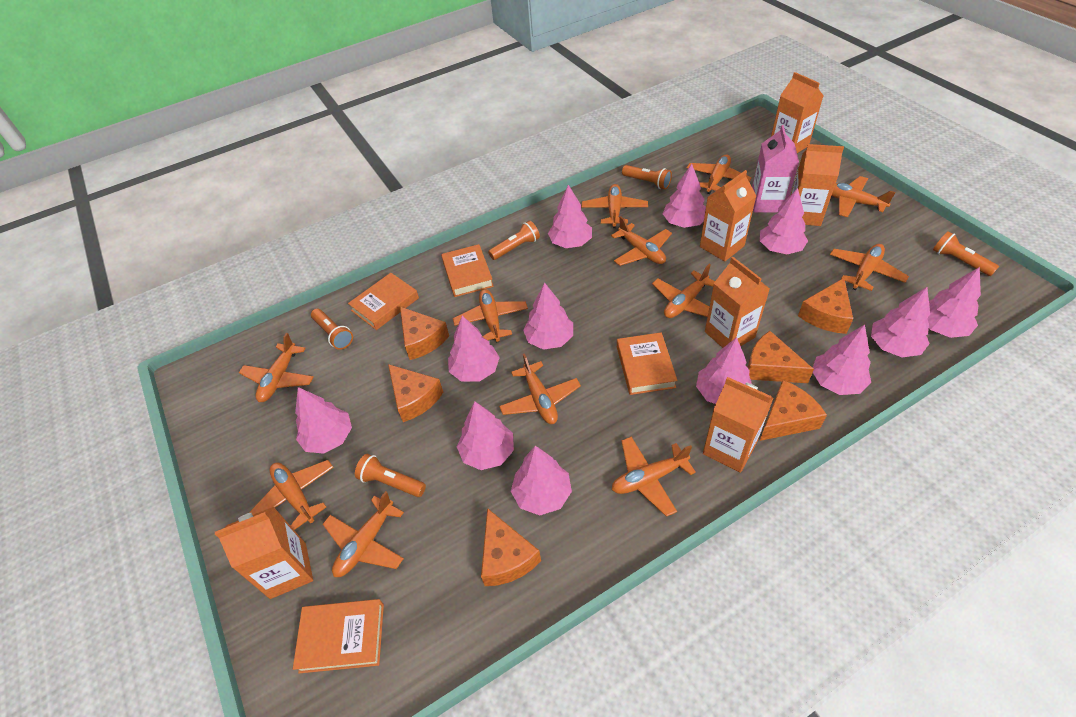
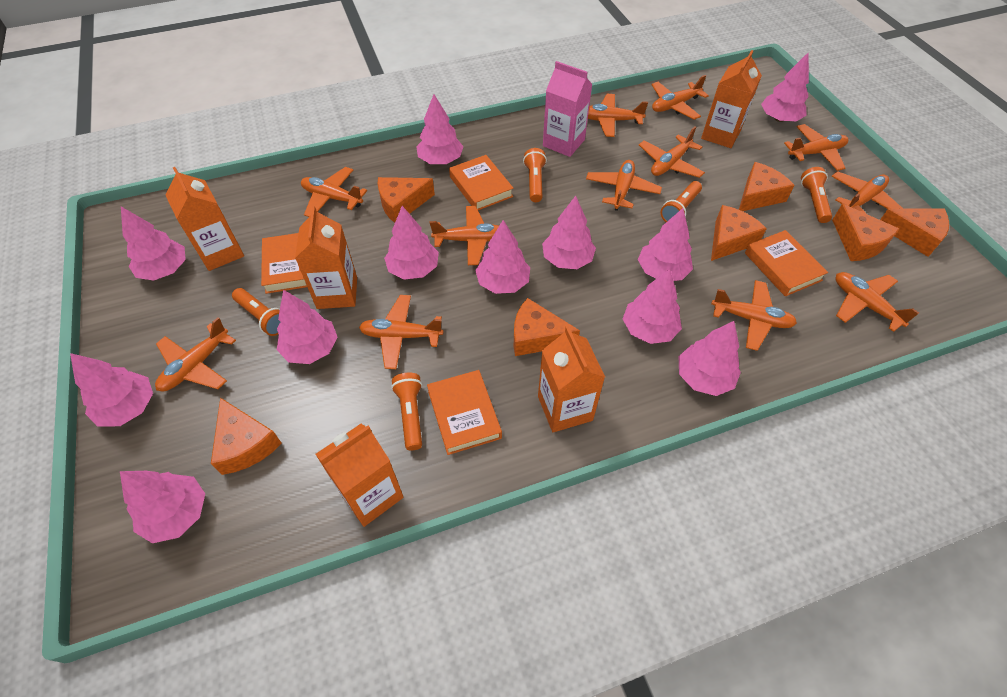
orange carton: 6 -> 5
orange cheese: 6 -> 7

